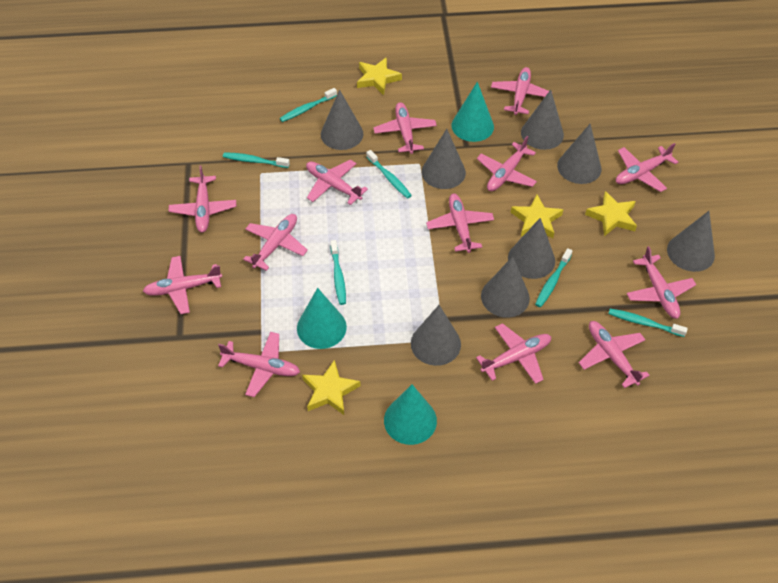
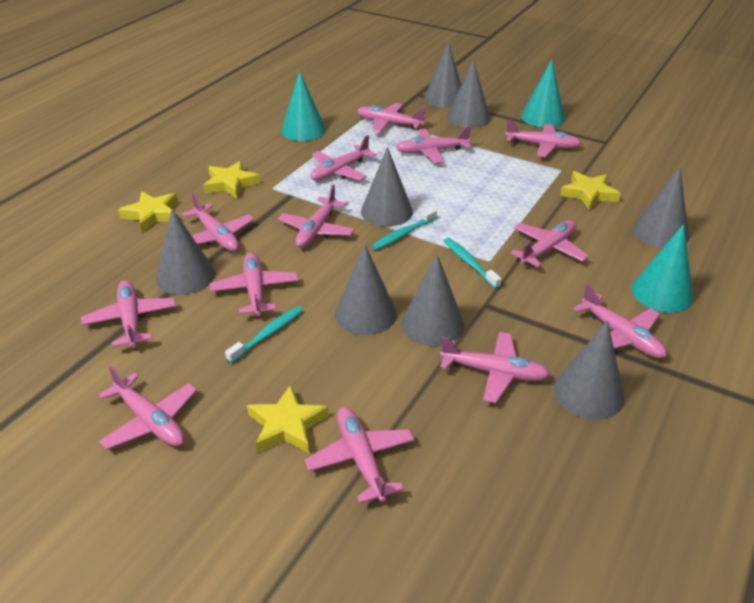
turquoise toothbrush: 6 -> 3

